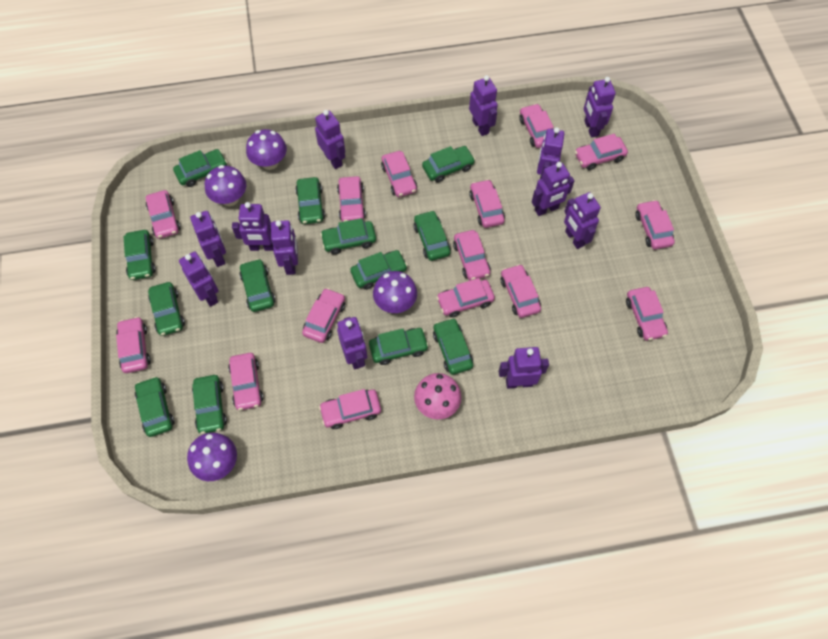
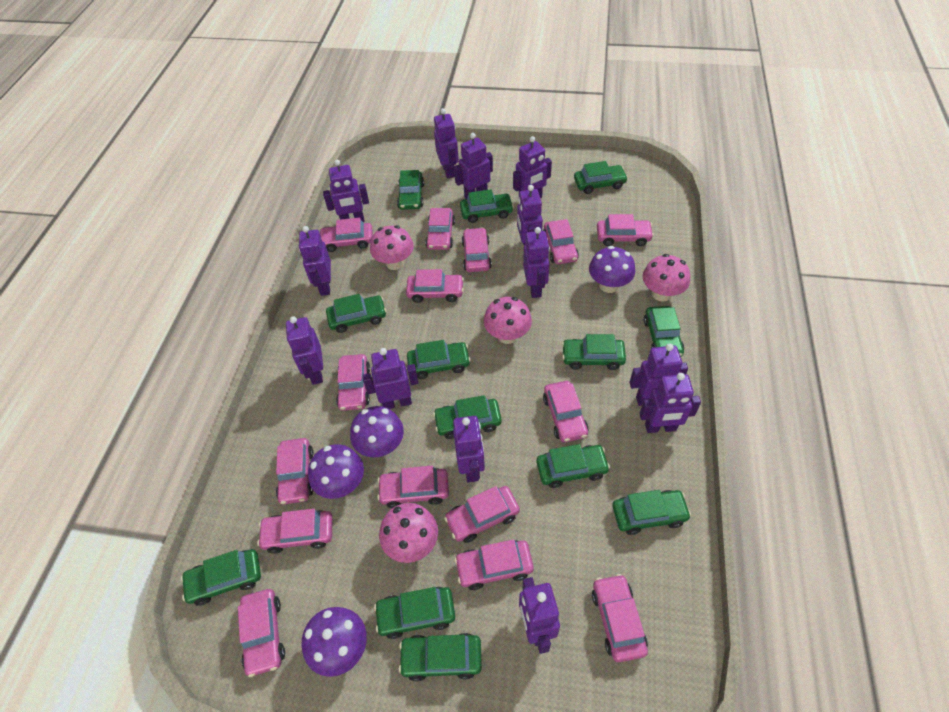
pink mushroom: 1 -> 4
purple robot: 12 -> 13

